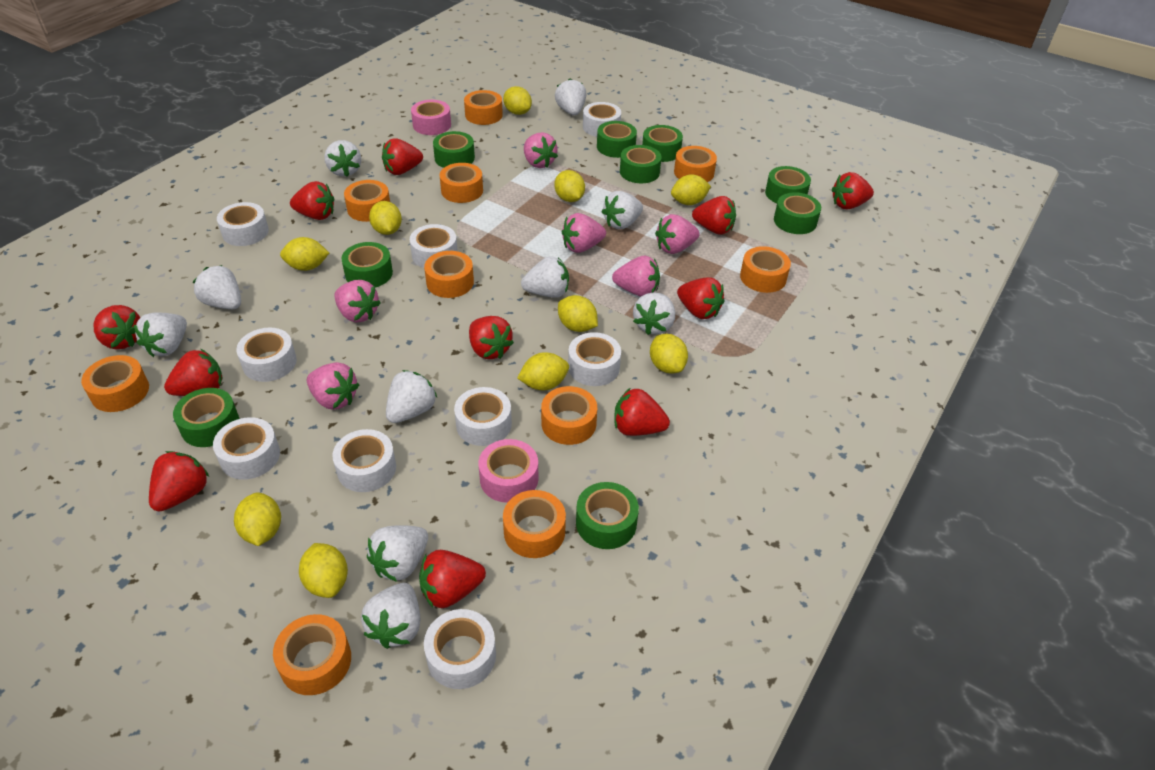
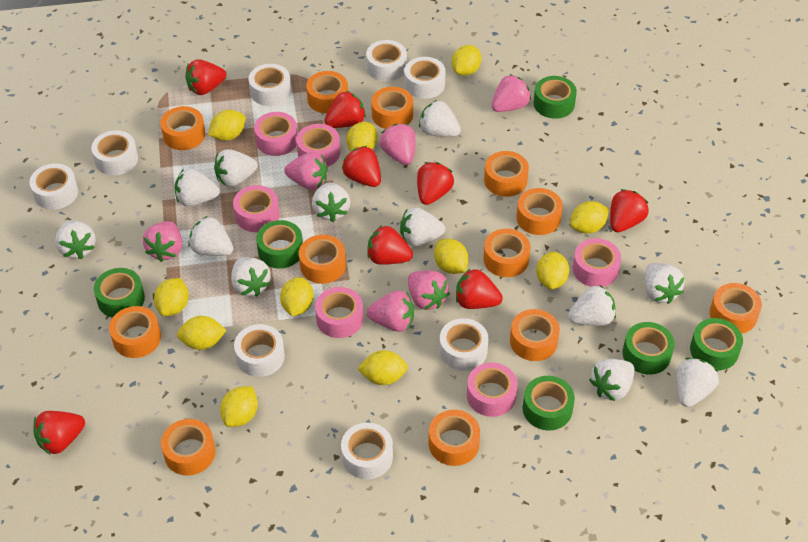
green tape: 9 -> 6
orange tape: 10 -> 12
pink tape: 2 -> 6
red strawberry: 11 -> 8
white strawberry: 10 -> 12
white tape: 9 -> 8
yellow lemon: 10 -> 11

